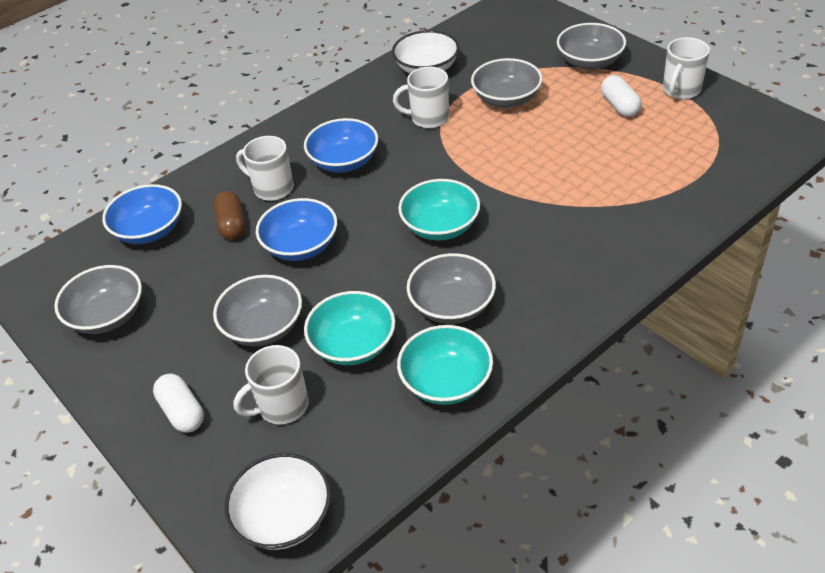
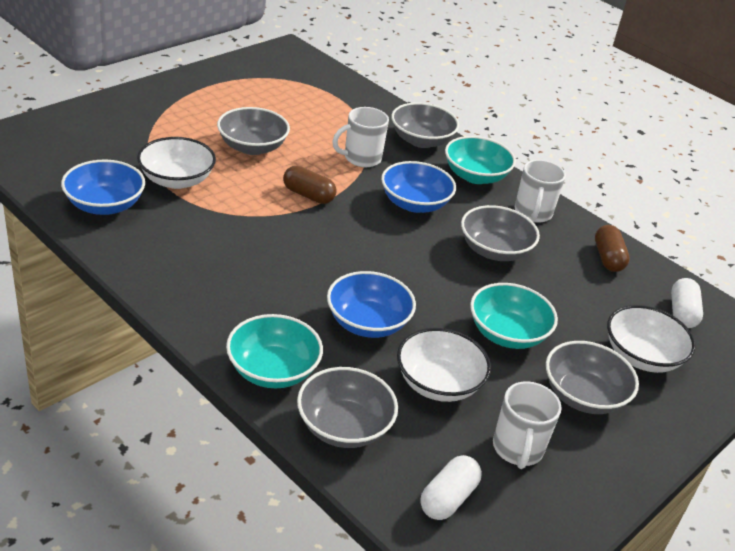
brown capsule: 1 -> 2
white bowl: 2 -> 3
white mug: 4 -> 3

